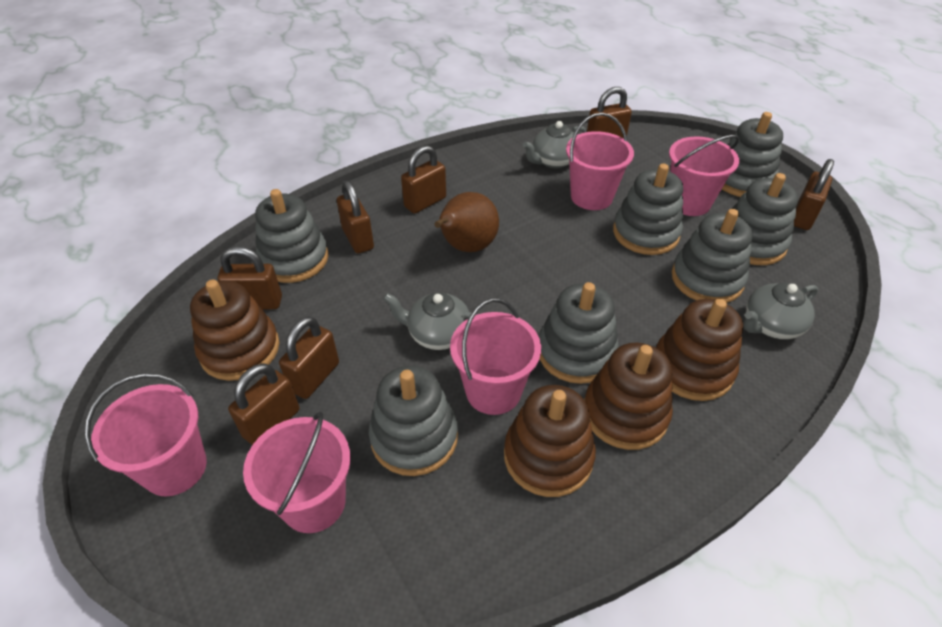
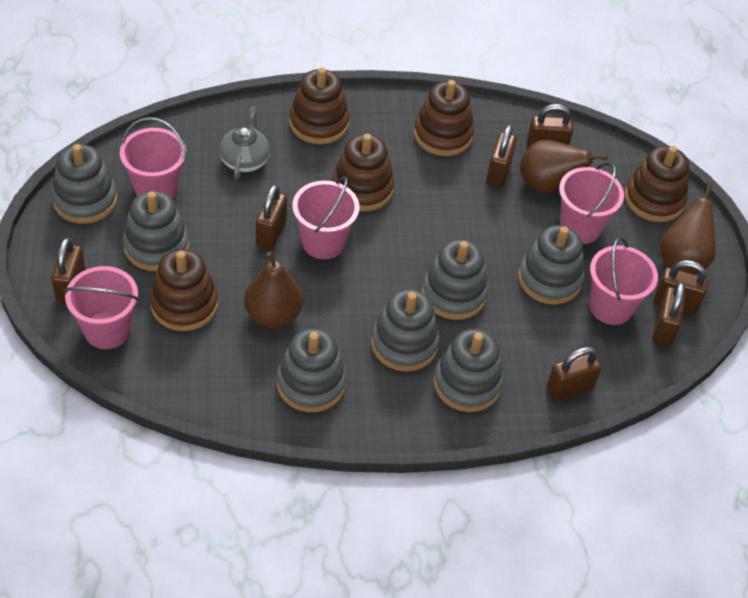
brown pear: 1 -> 3
brown stacking toy: 4 -> 5
grey teapot: 3 -> 1

